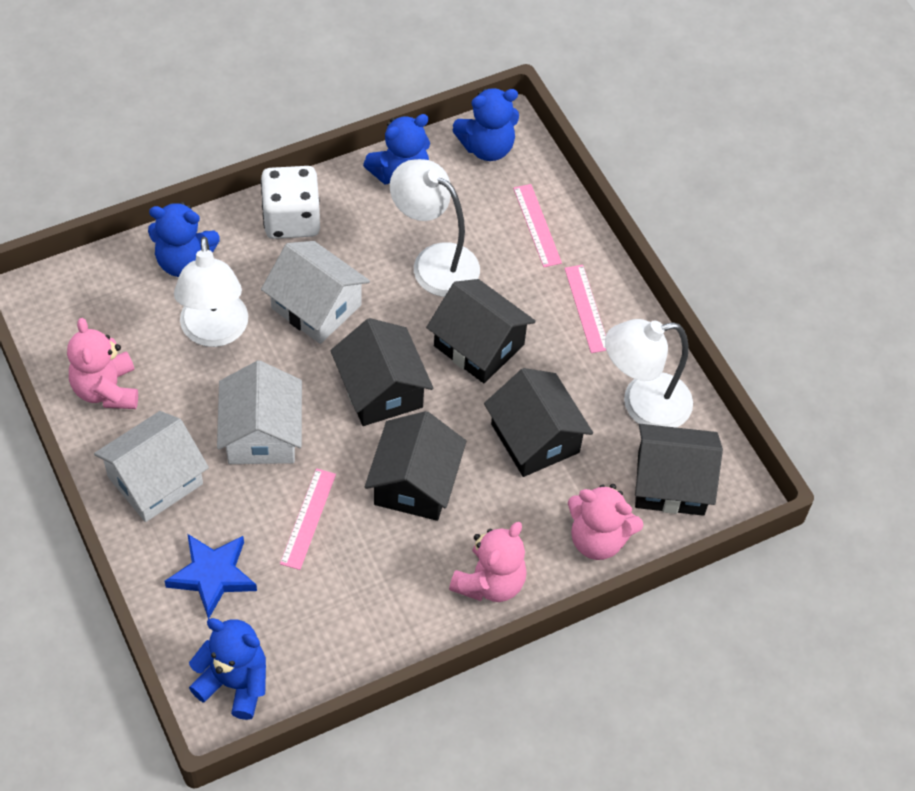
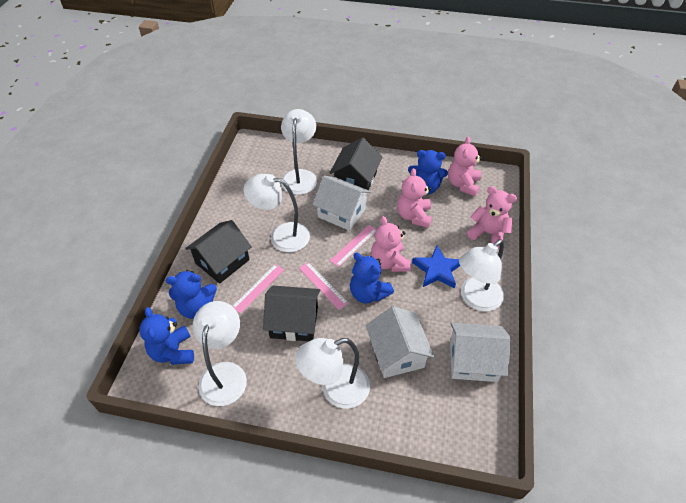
black house: 5 -> 3
pink teddy bear: 3 -> 4
white dice: 1 -> 0
white lamp: 3 -> 5

